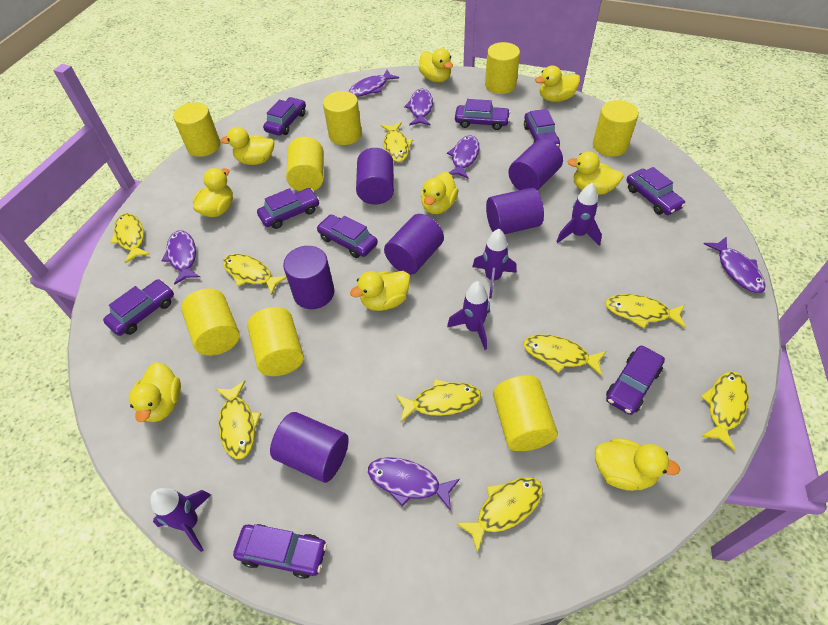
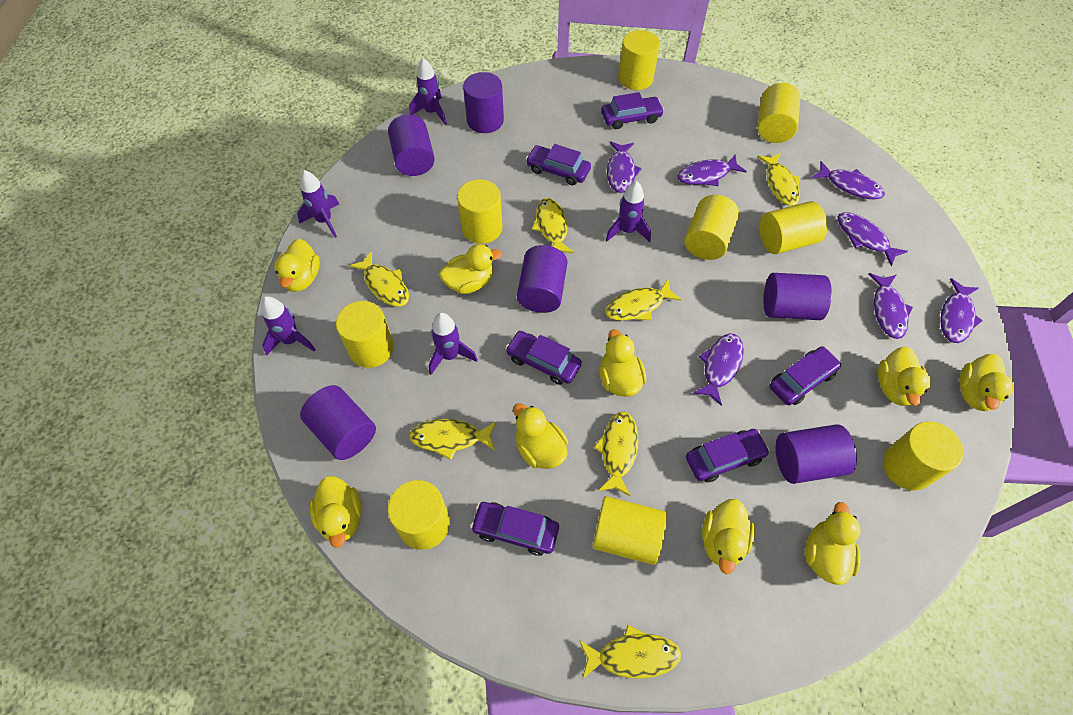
purple car: 9 -> 6
purple fish: 6 -> 7
purple rocket: 4 -> 5
yellow cylinder: 8 -> 9
yellow fish: 9 -> 7

